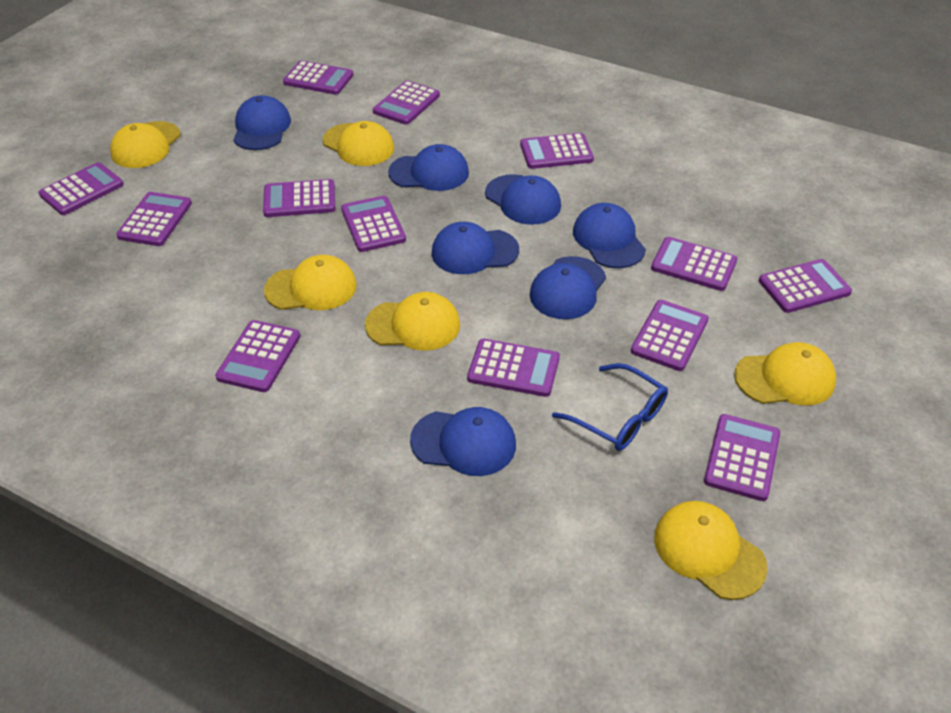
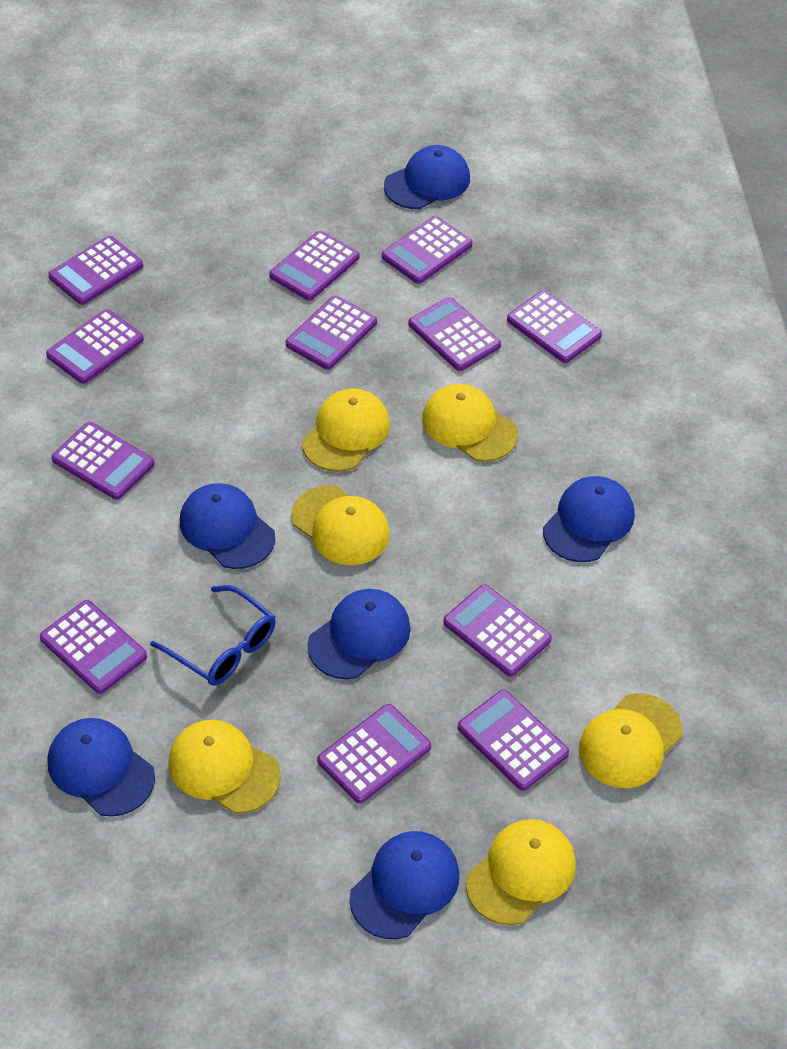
blue cap: 7 -> 6
purple calculator: 13 -> 12

